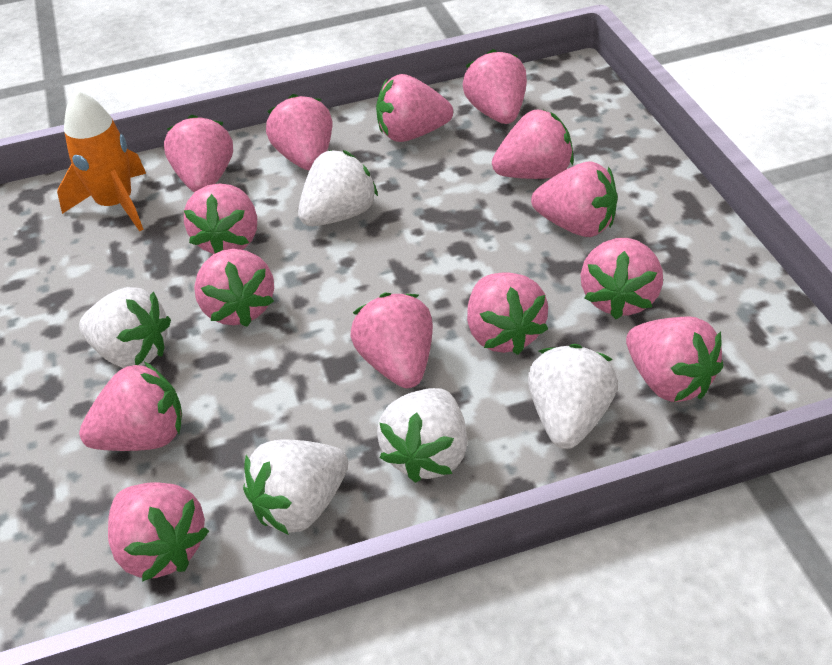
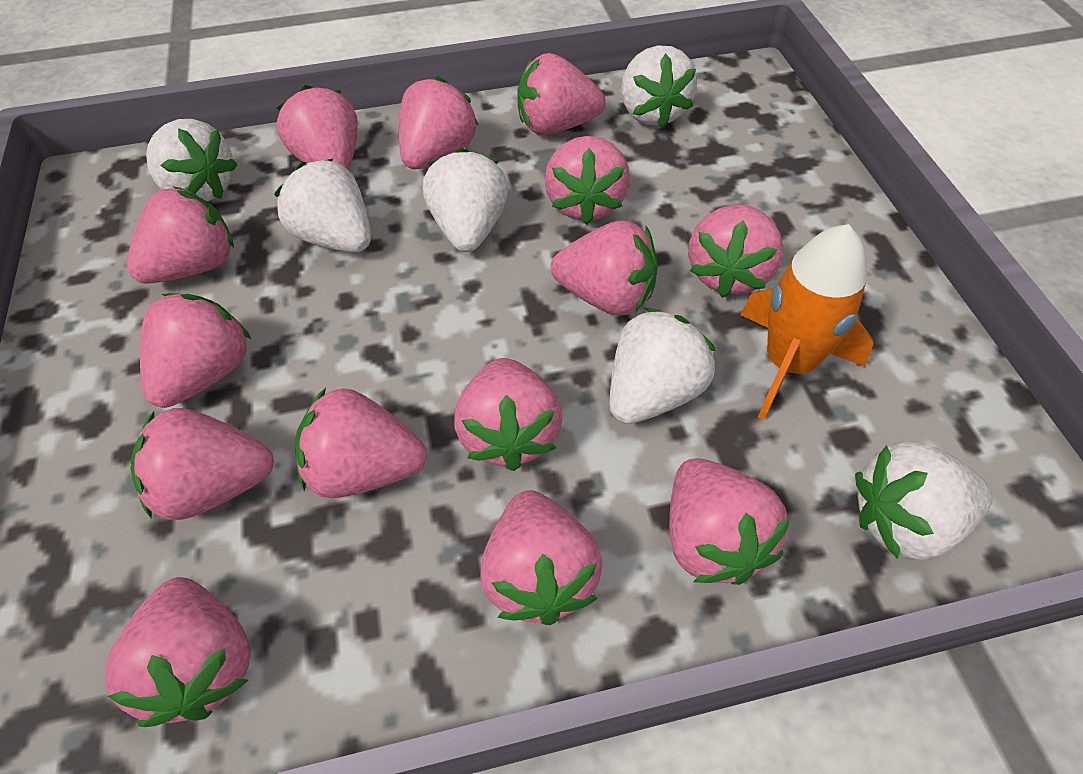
white strawberry: 5 -> 6

